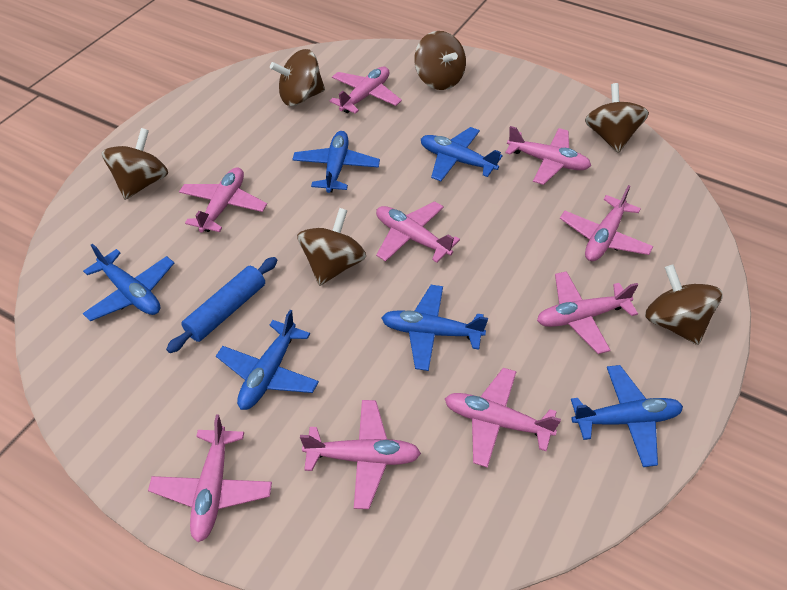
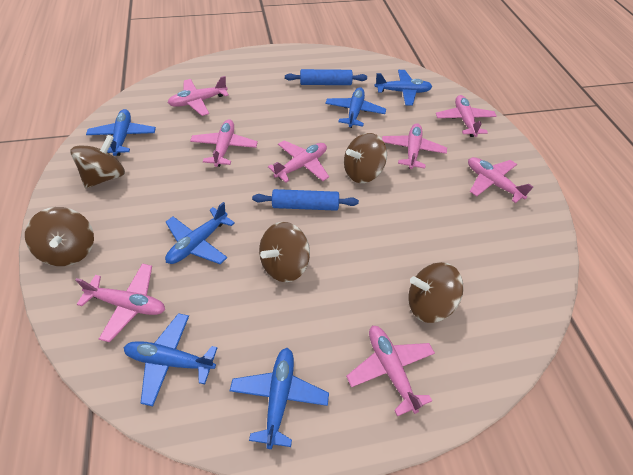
blue rolling pin: 1 -> 2
brown spinning top: 6 -> 5
pink plane: 9 -> 8

